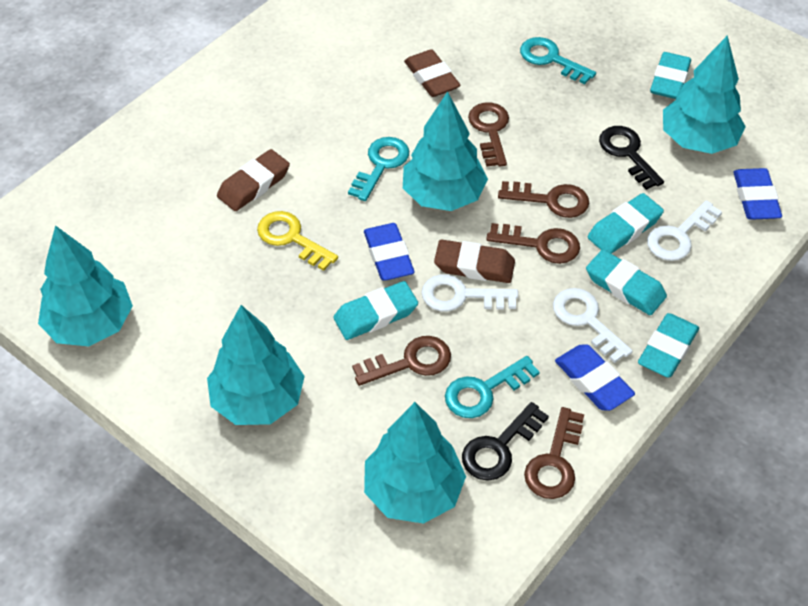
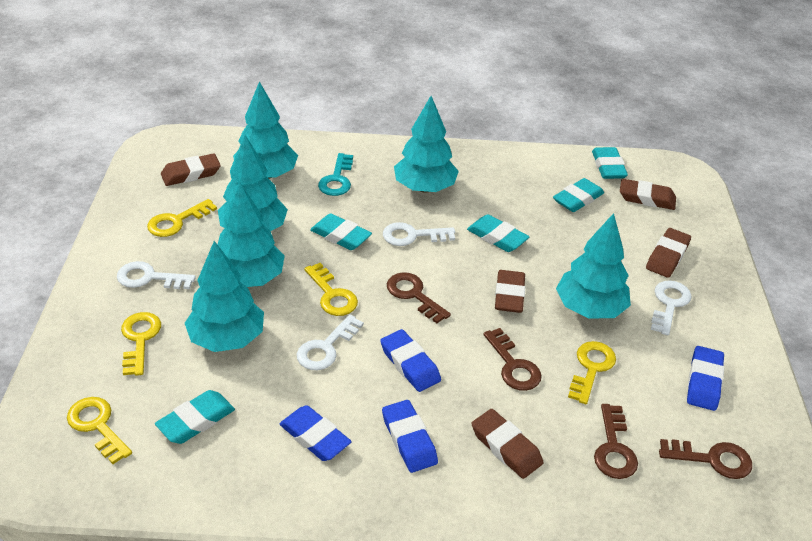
black key: 2 -> 0
blue eraser: 3 -> 4
brown eraser: 3 -> 5
brown key: 5 -> 4
turquoise key: 3 -> 1
turquoise tree: 5 -> 6
white key: 3 -> 4
yellow key: 1 -> 5

